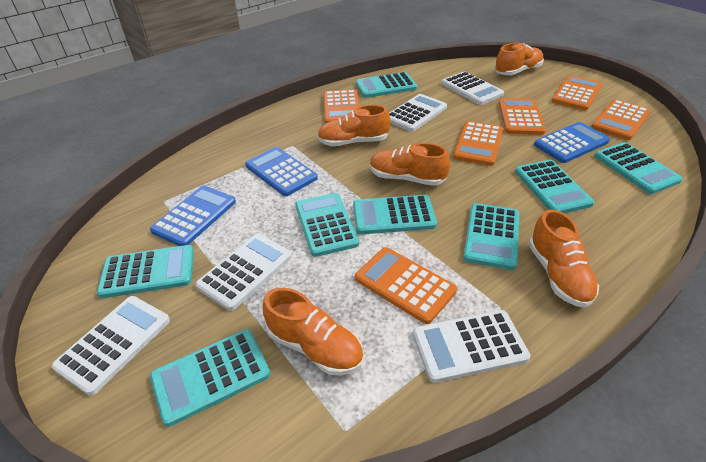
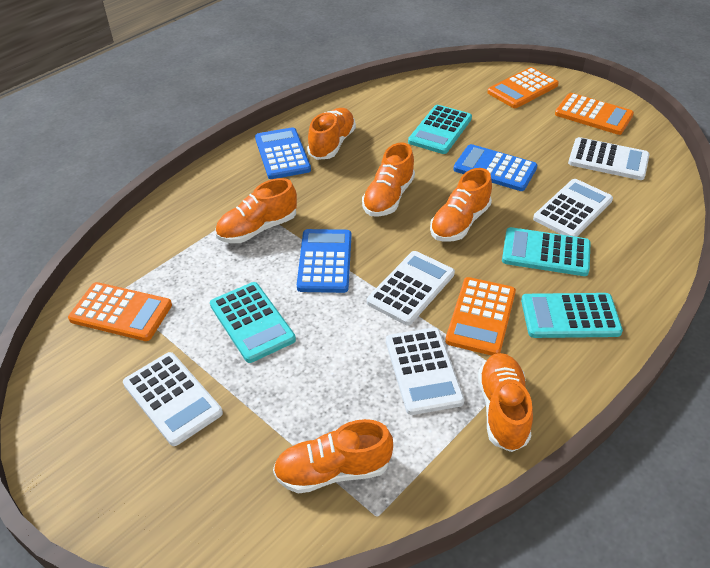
orange calculator: 6 -> 4
orange shoe: 5 -> 6
turquoise calculator: 8 -> 4

